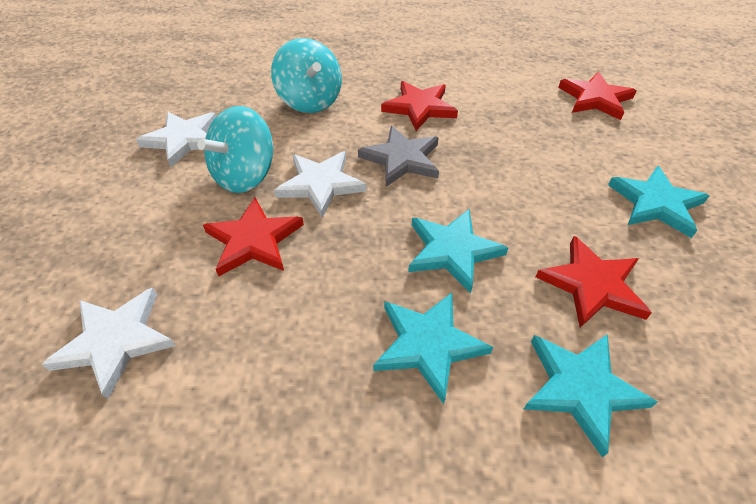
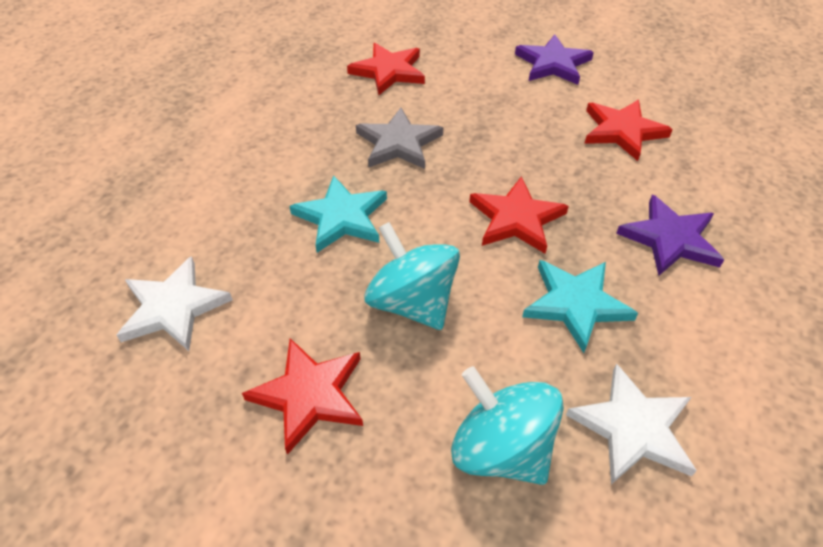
purple star: 0 -> 2
turquoise star: 4 -> 2
white star: 3 -> 2

